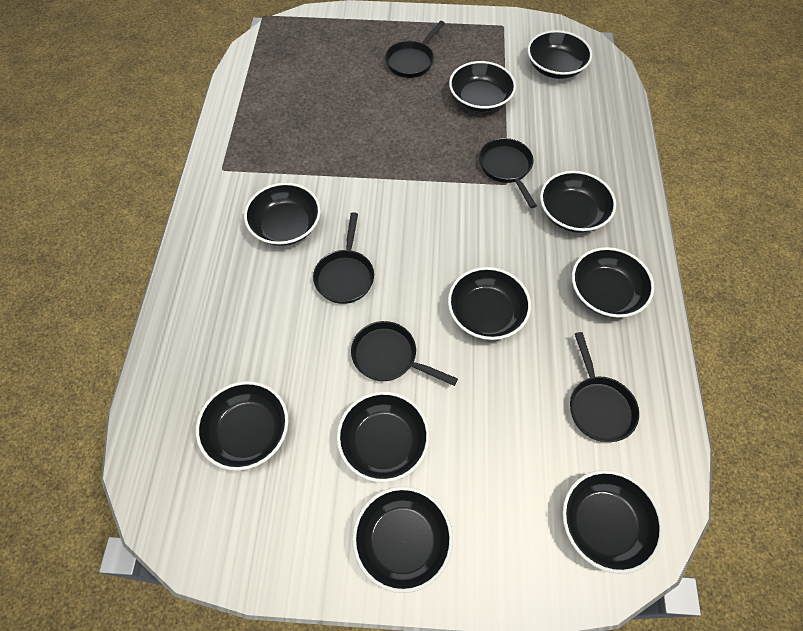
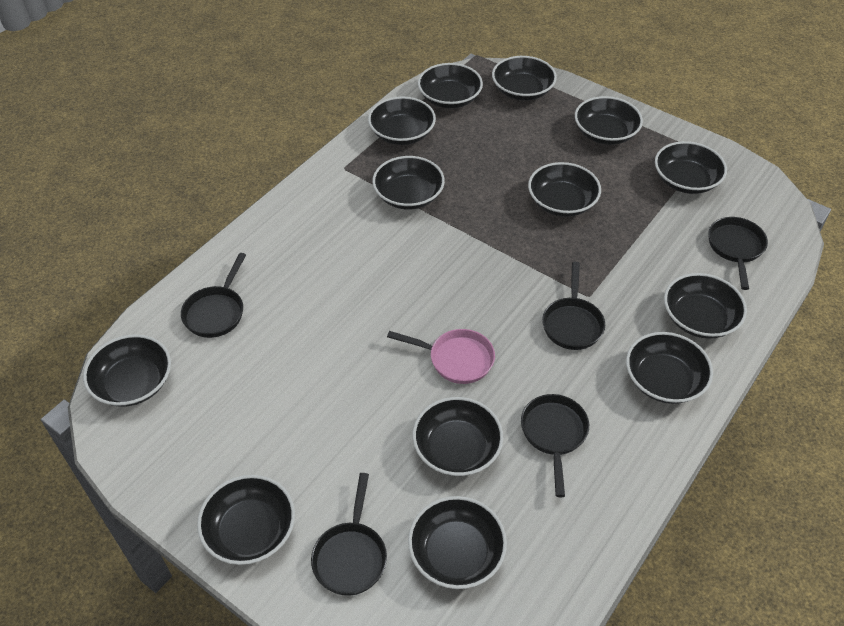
black bowl: 10 -> 13
pink pan: 0 -> 1

